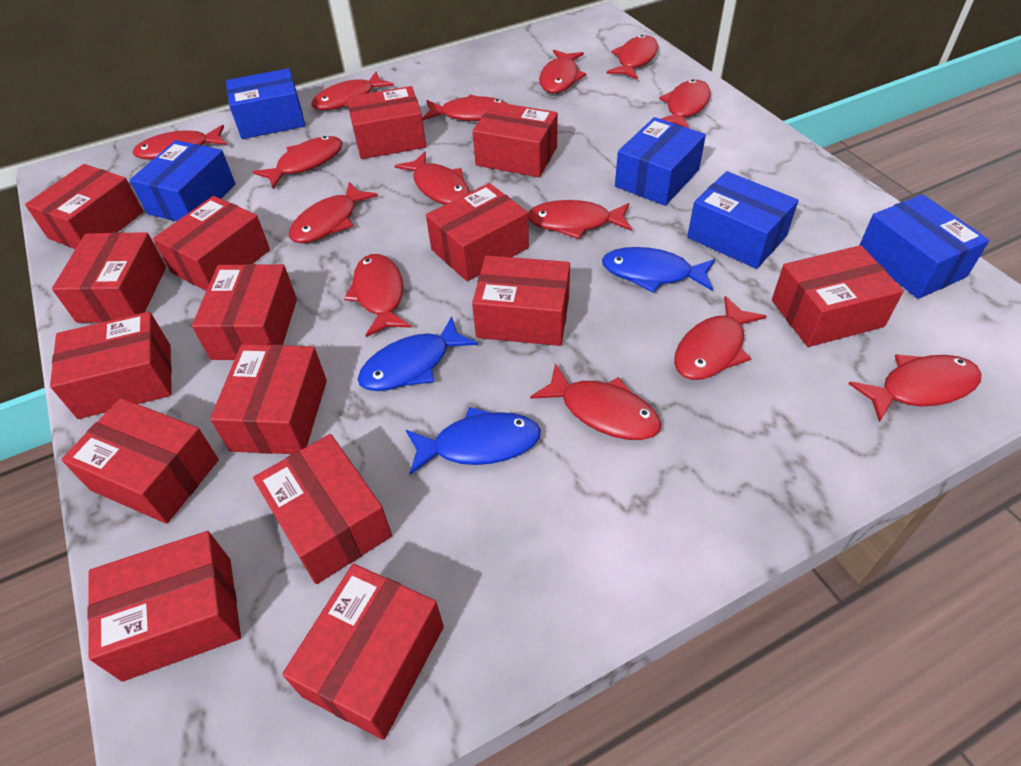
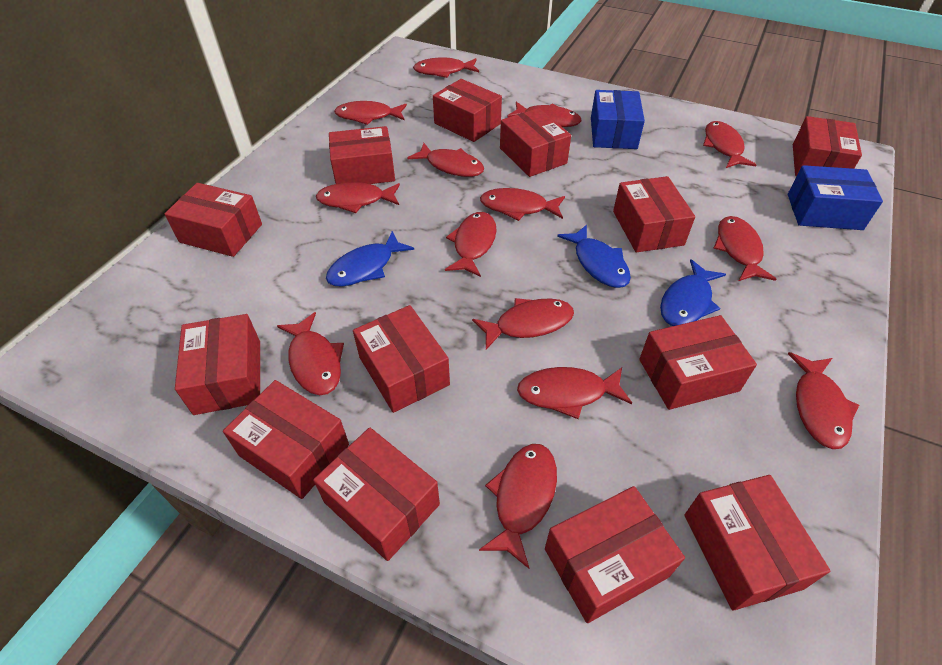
blue box: 5 -> 2
red box: 15 -> 13

